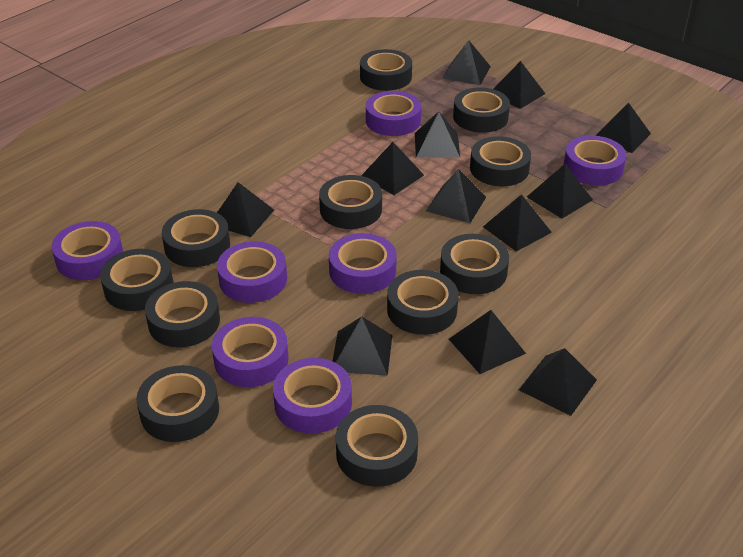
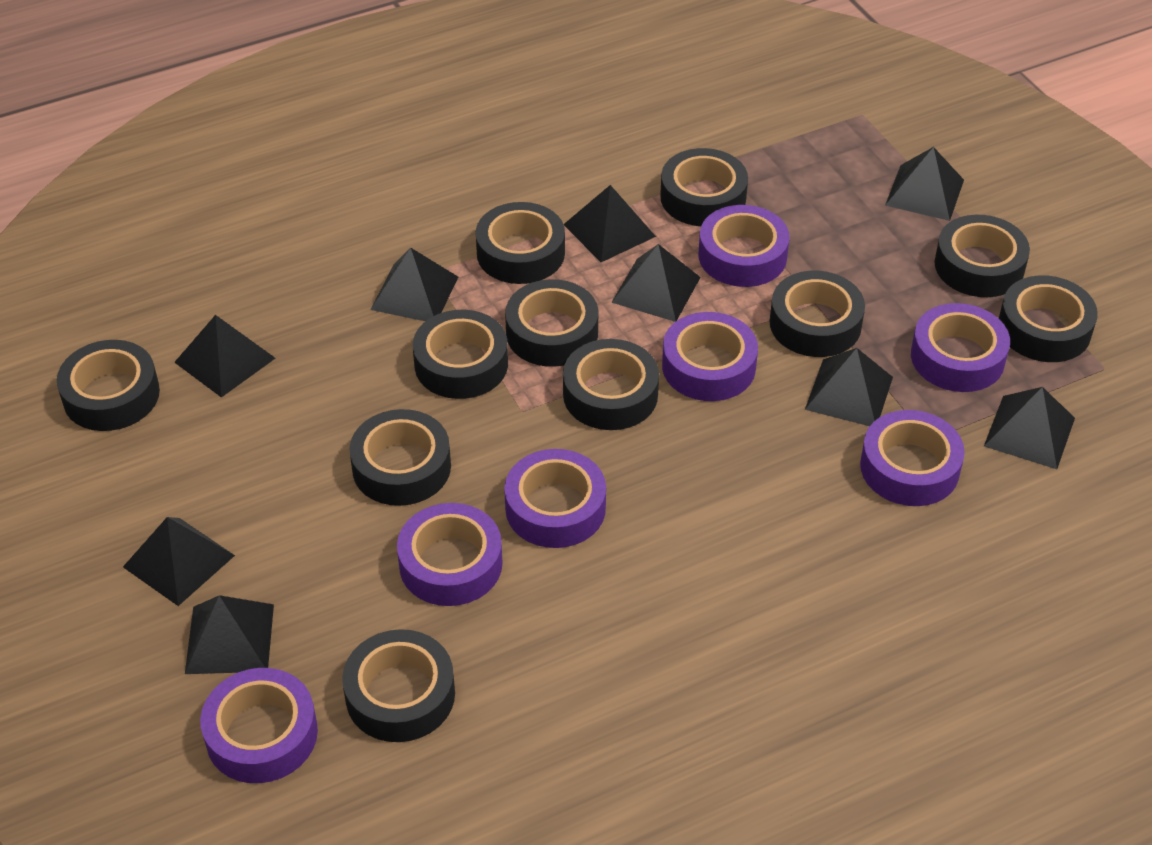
black pyramid: 12 -> 9

